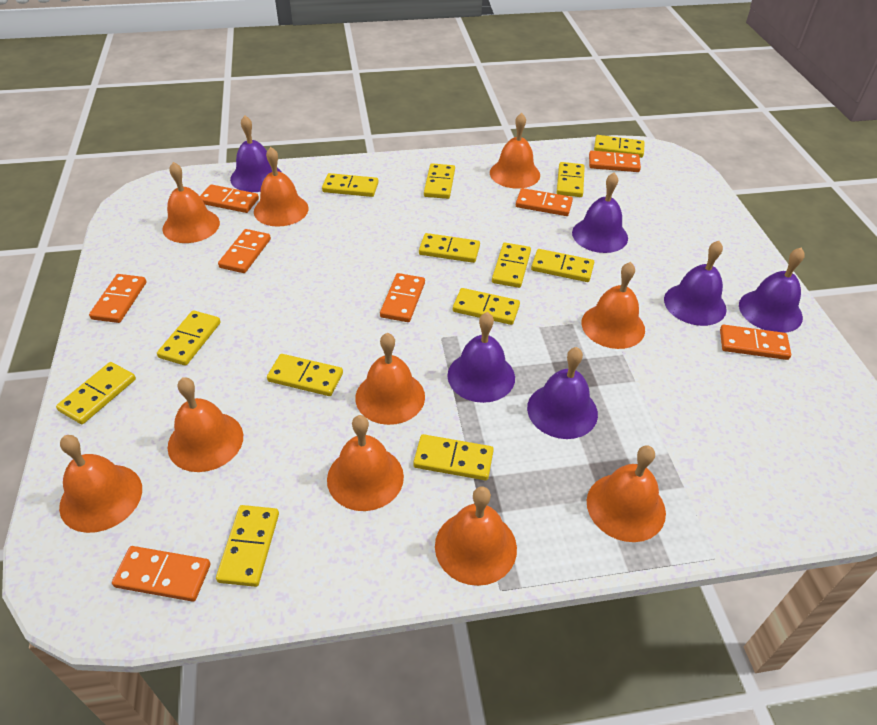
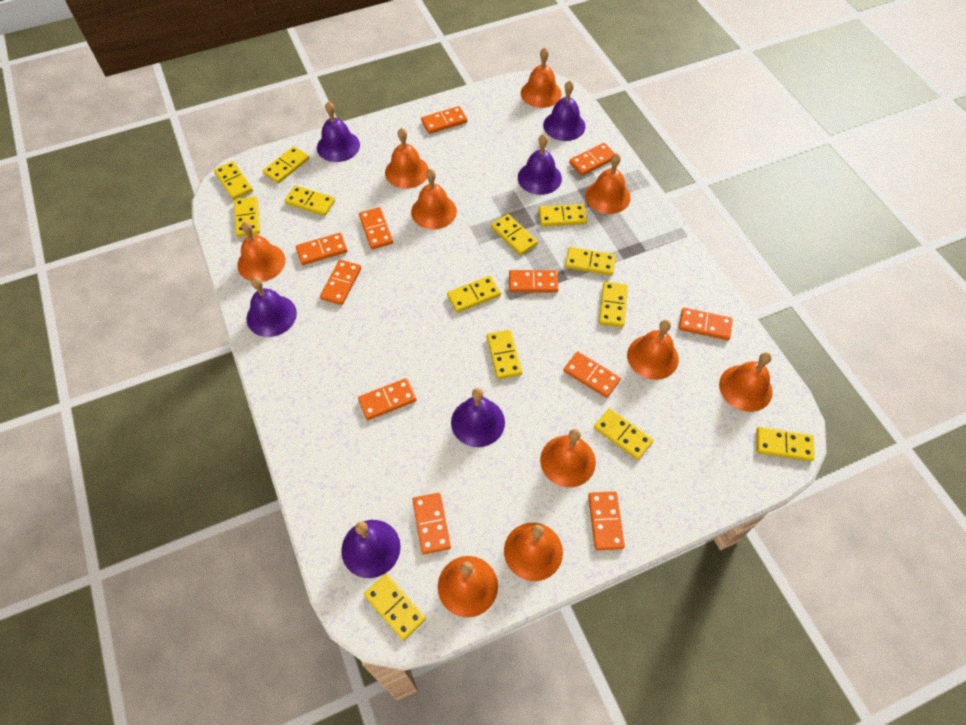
orange domino: 8 -> 11

